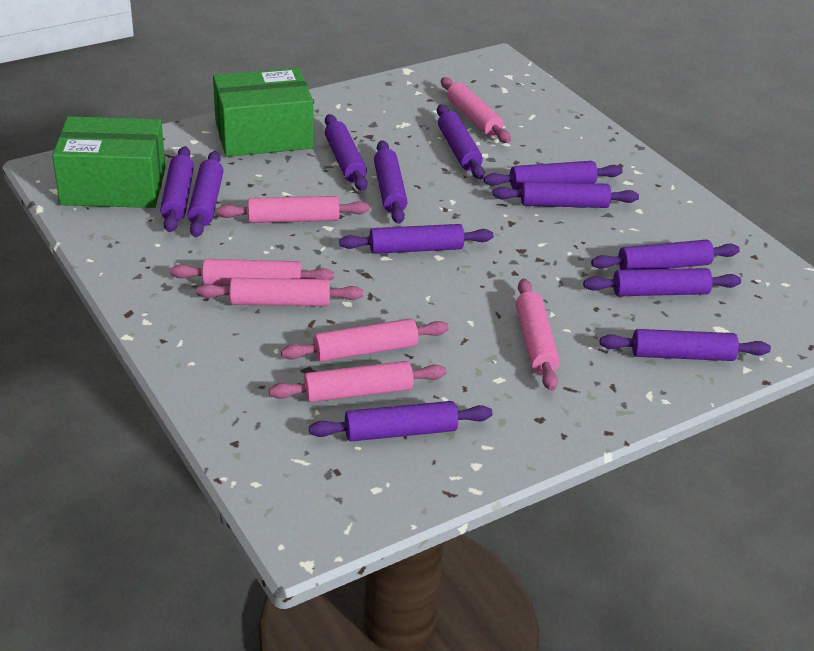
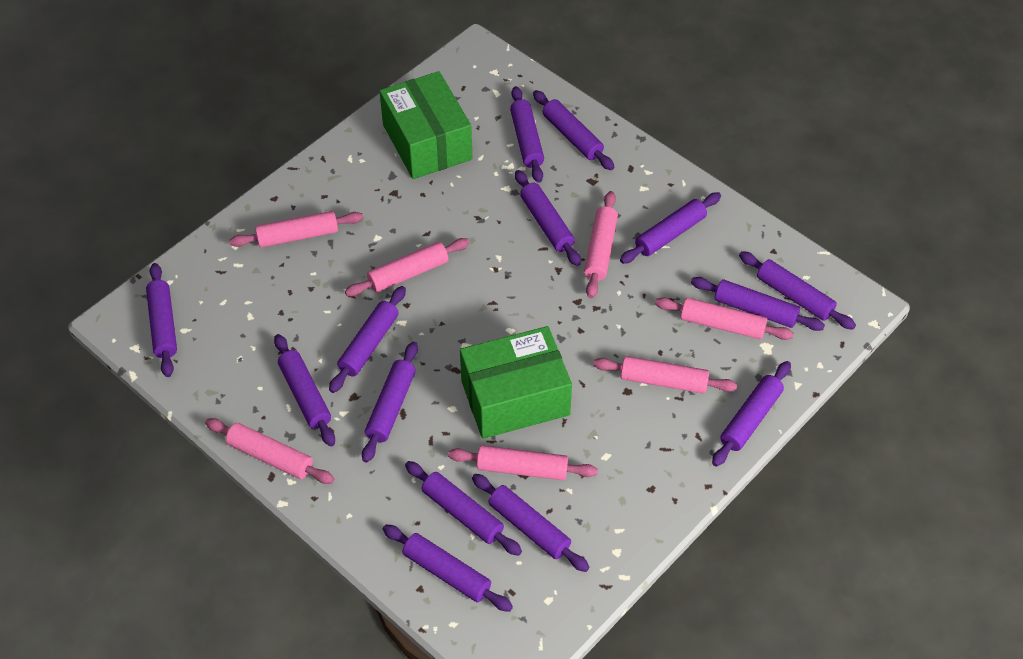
purple rolling pin: 12 -> 14

